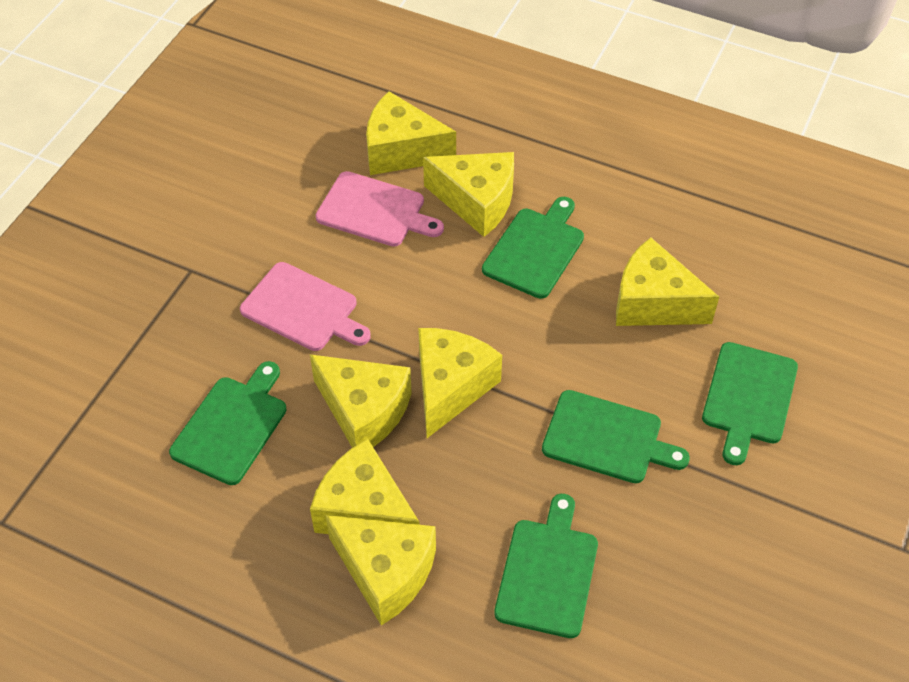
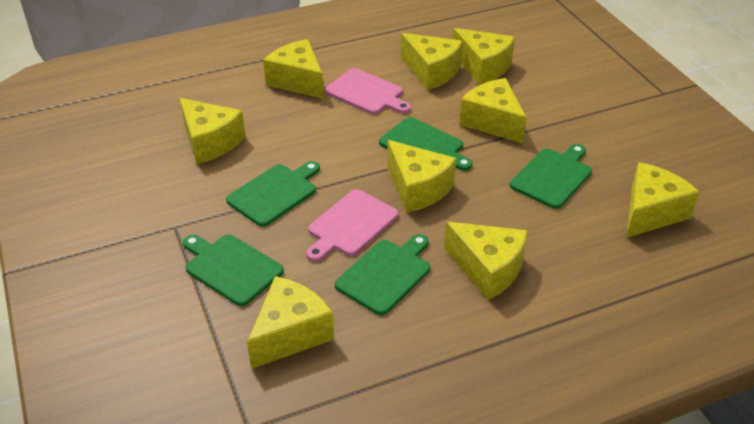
yellow cheese: 7 -> 9

